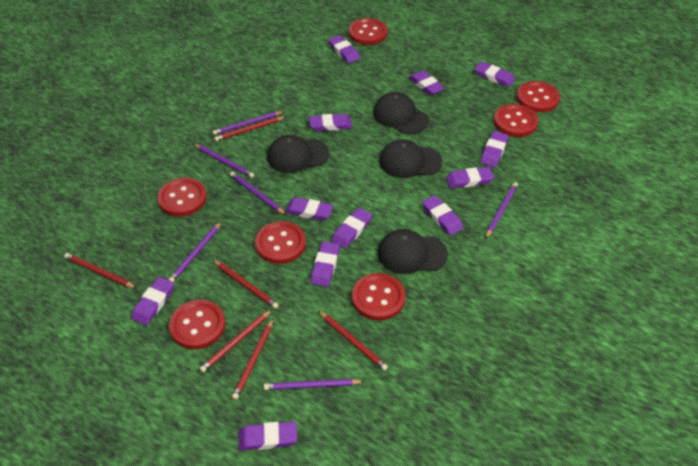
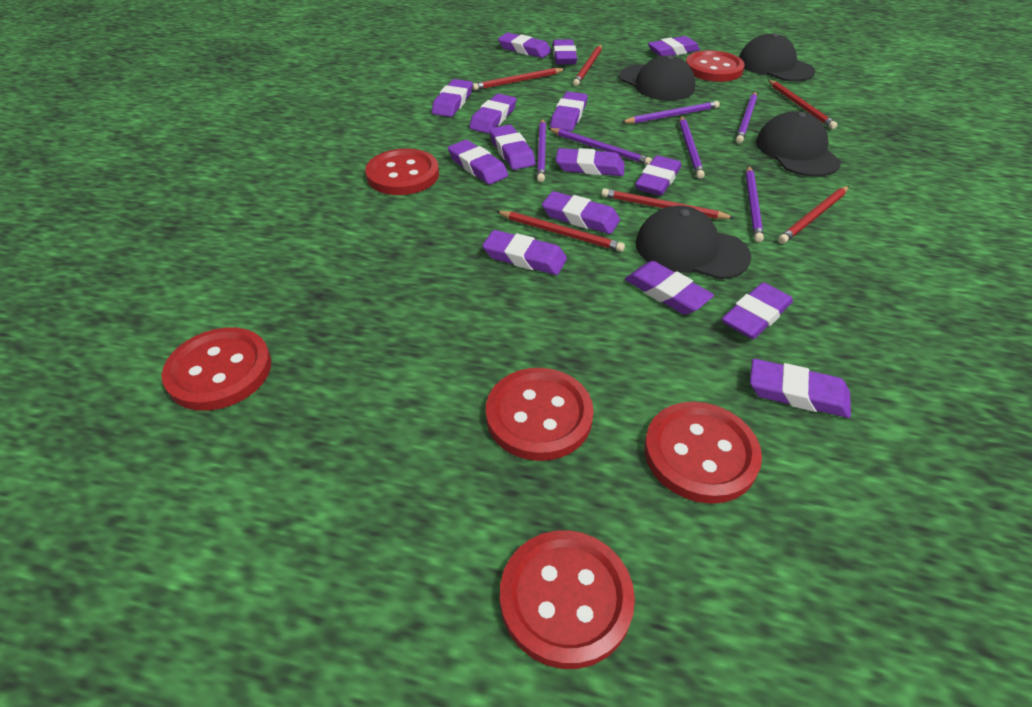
purple eraser: 12 -> 15
red button: 7 -> 6

